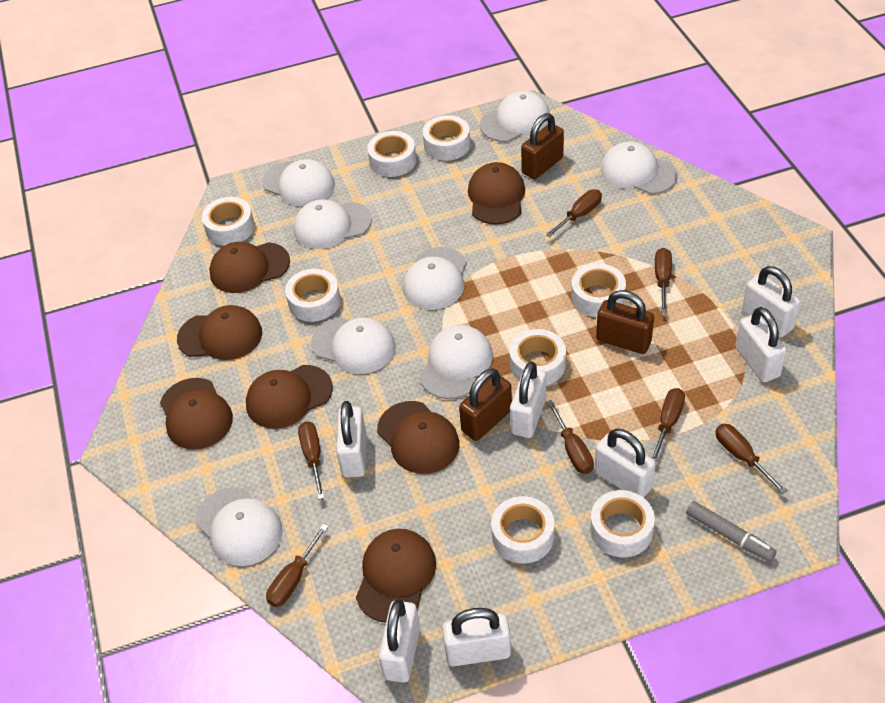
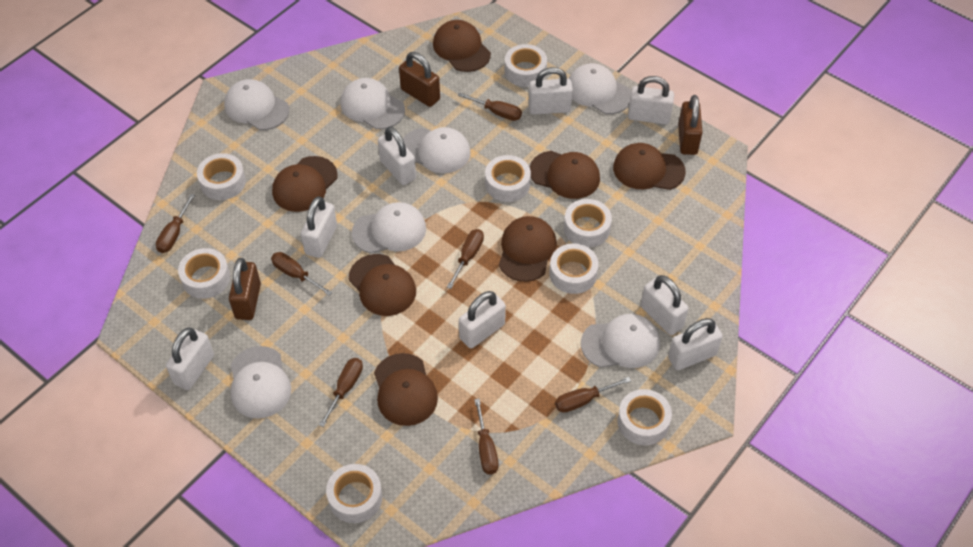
grey marker: 1 -> 0
white cap: 8 -> 7
white padlock: 7 -> 8

